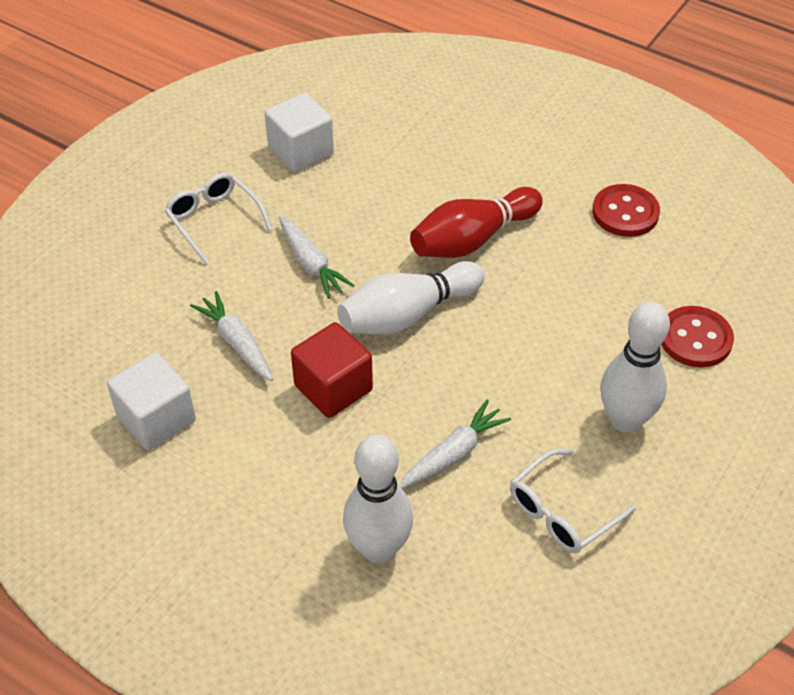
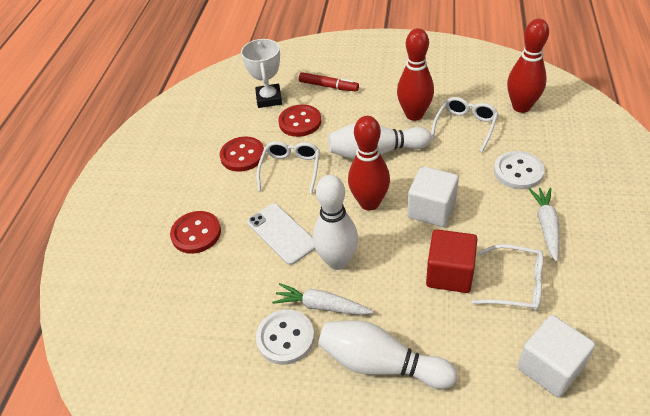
red bowling pin: 1 -> 3
red button: 2 -> 3
red marker: 0 -> 1
white button: 0 -> 2
white carrot: 3 -> 2
white glasses: 2 -> 3
white phone: 0 -> 1
white trophy: 0 -> 1

